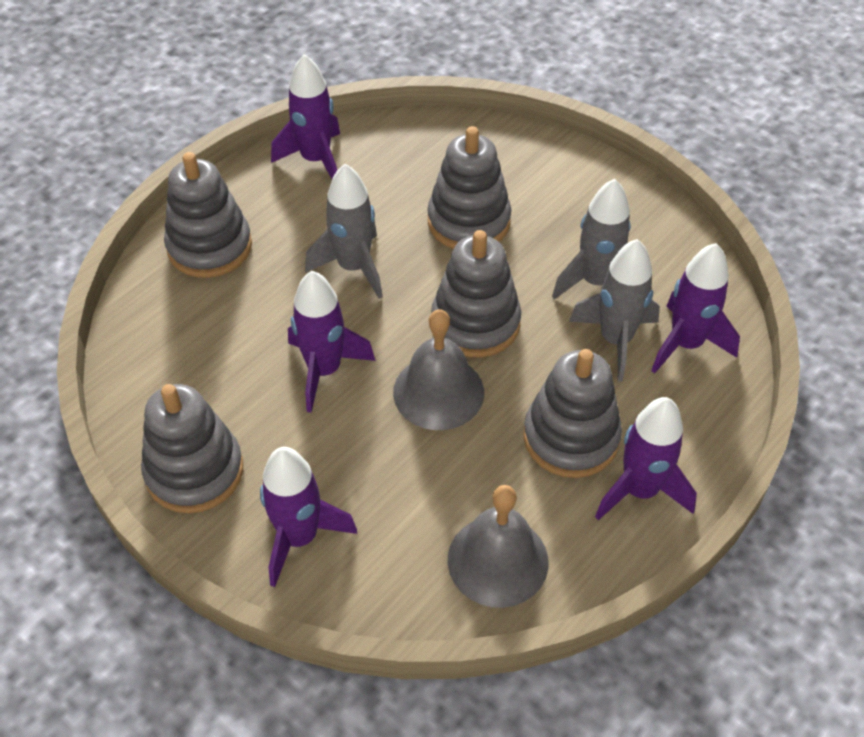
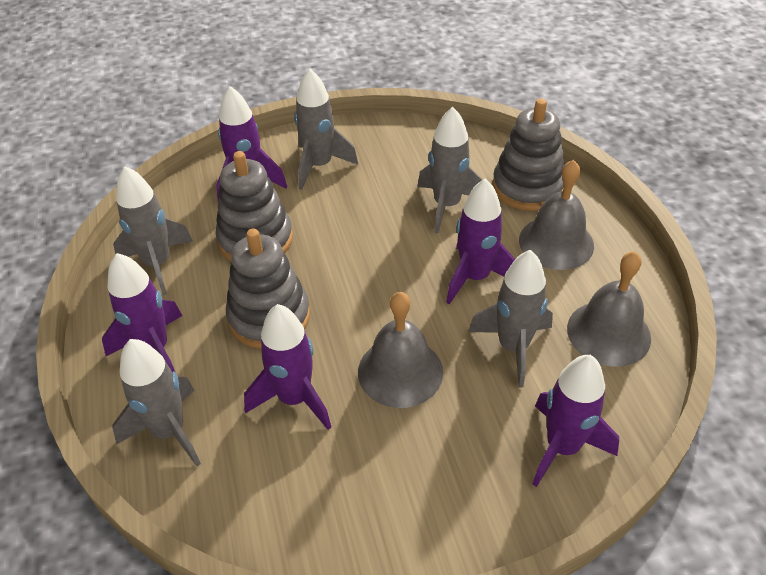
grey bell: 2 -> 3
grey rocket: 3 -> 5
grey stacking toy: 5 -> 3

